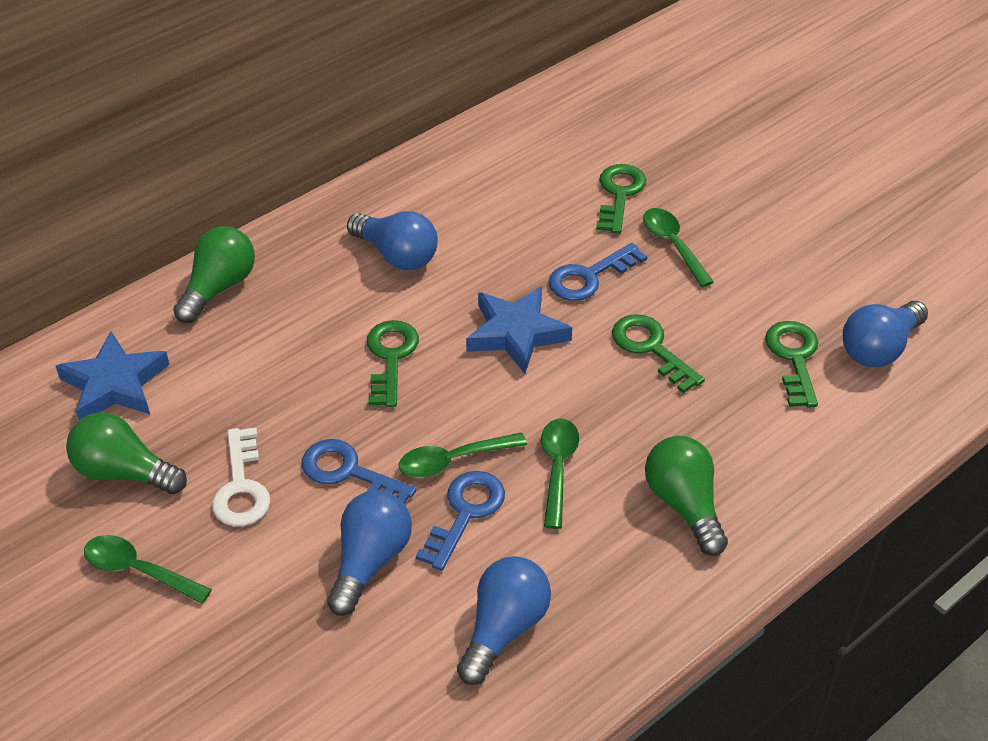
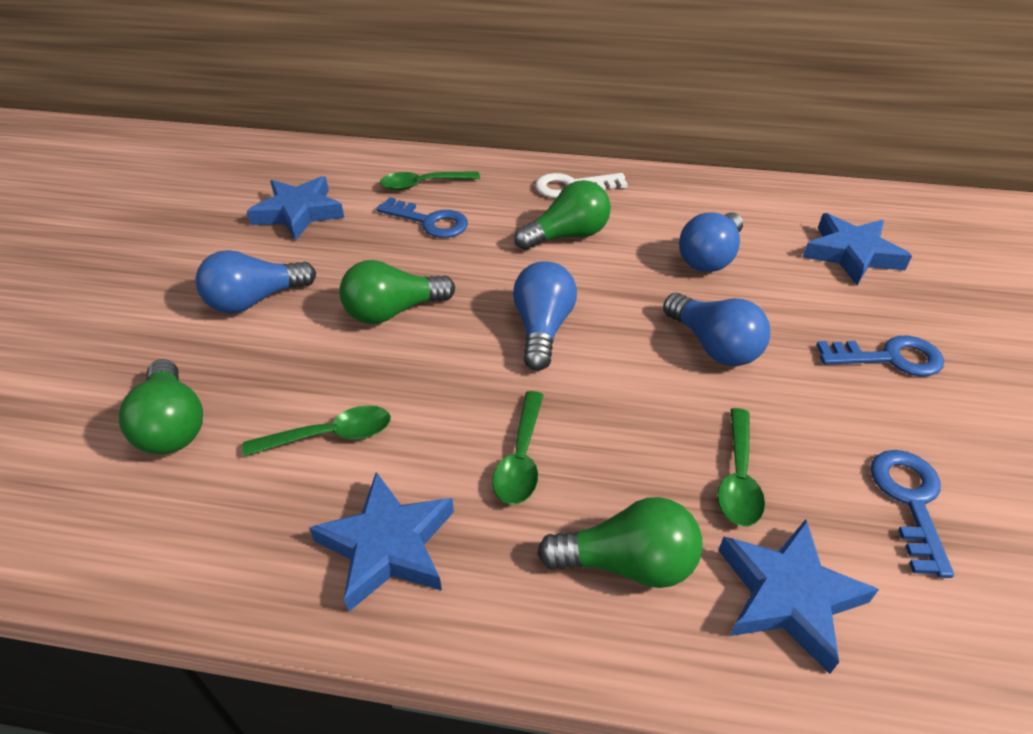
blue star: 2 -> 4
green key: 4 -> 0
green light bulb: 3 -> 4

